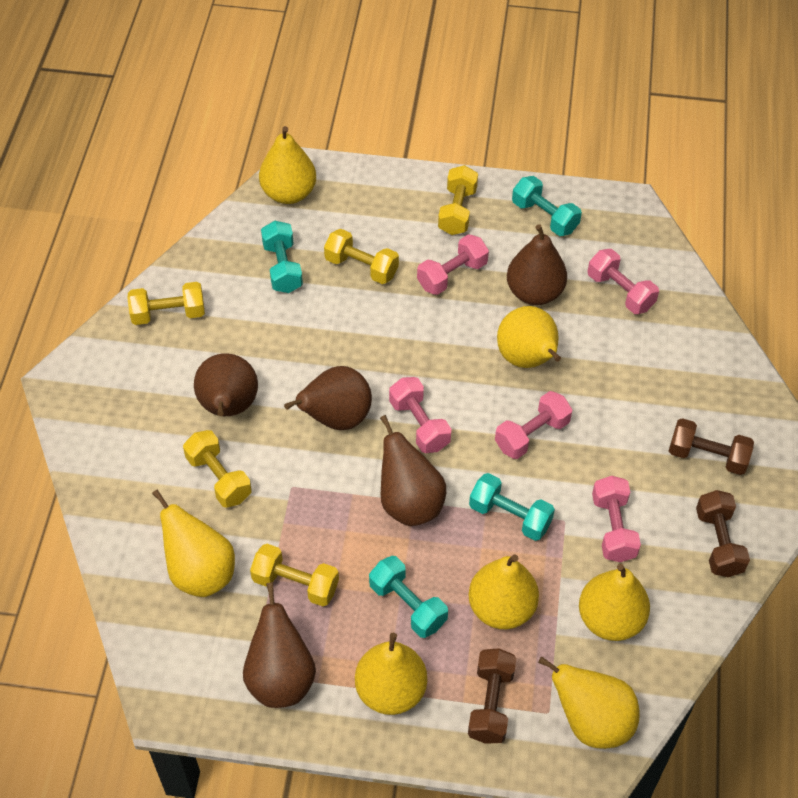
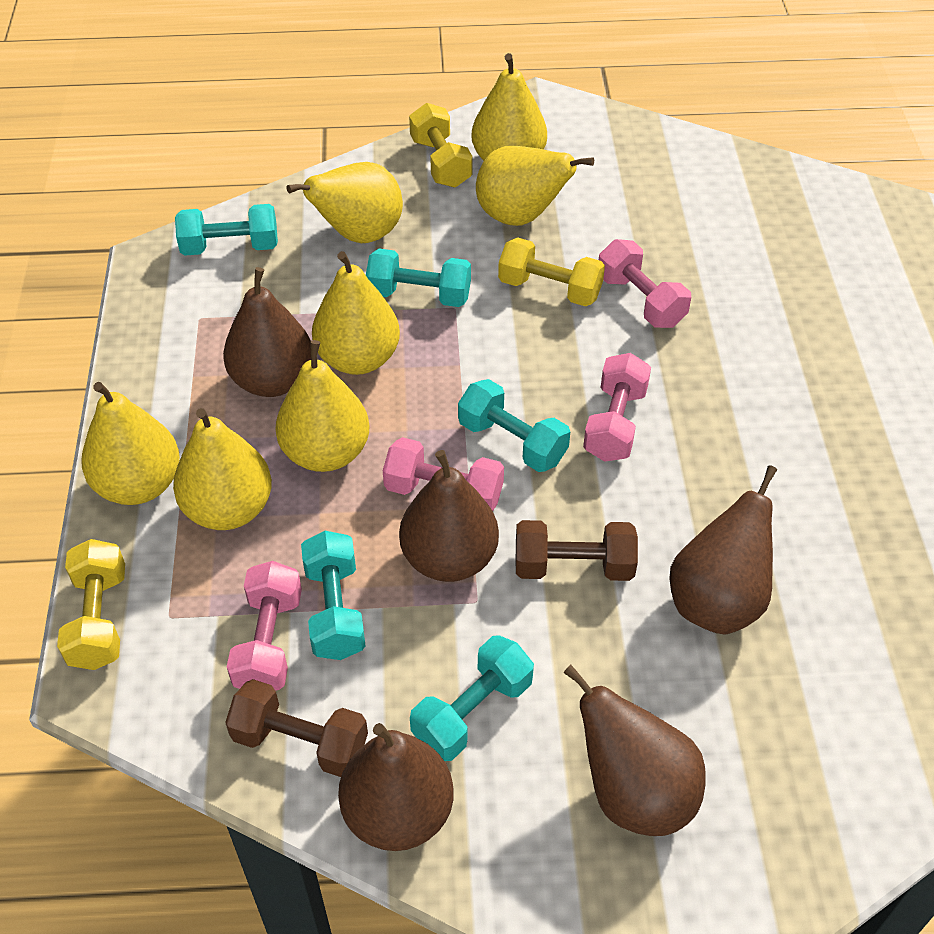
brown dumbbell: 3 -> 2
pink dumbbell: 5 -> 4
turquoise dumbbell: 4 -> 5
yellow dumbbell: 5 -> 3

